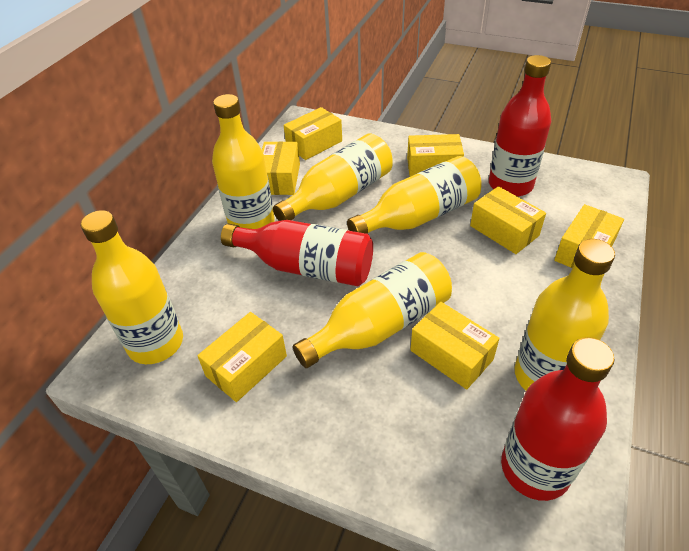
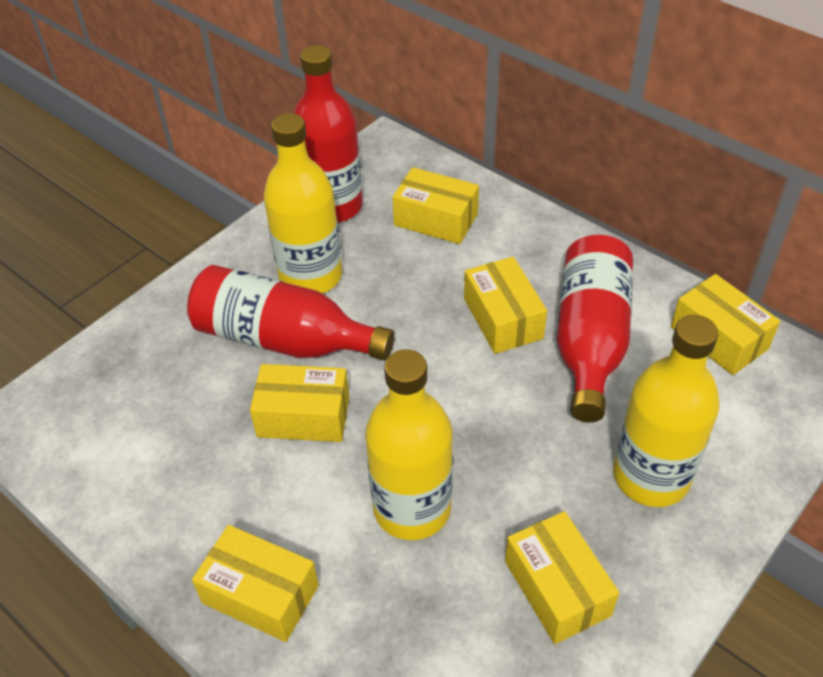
yellow bottle: 6 -> 3
yellow box: 7 -> 6

